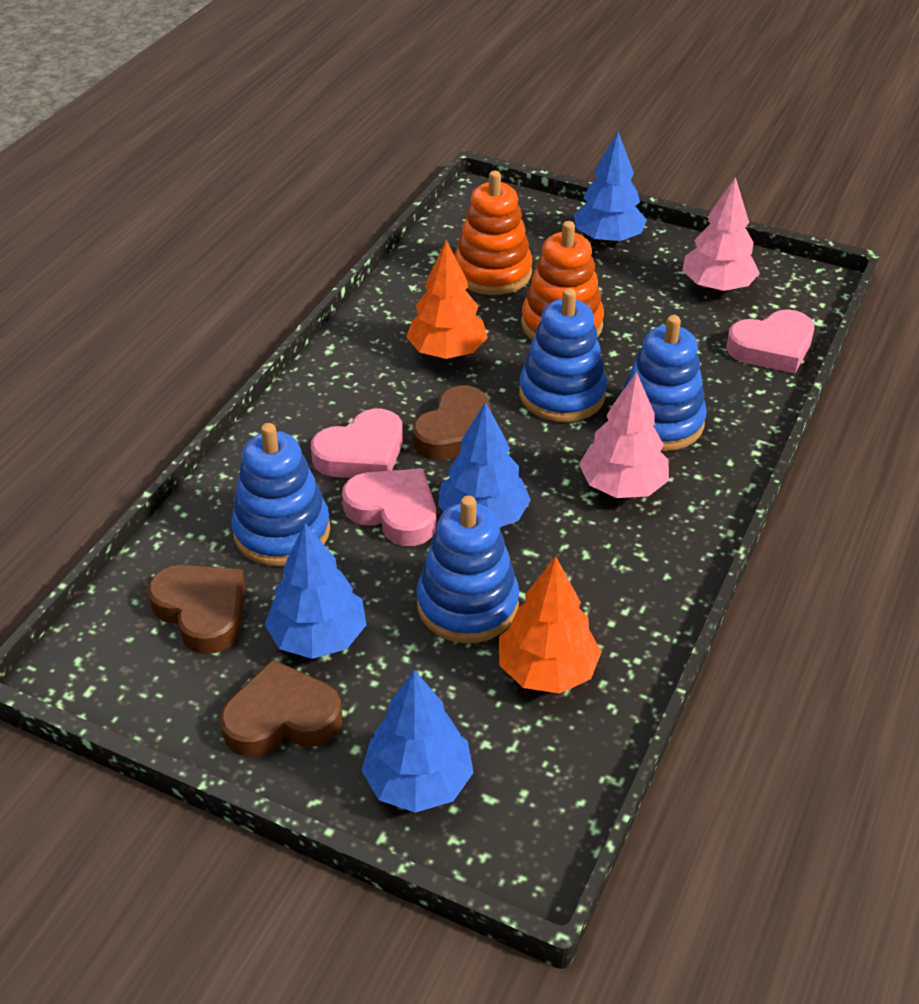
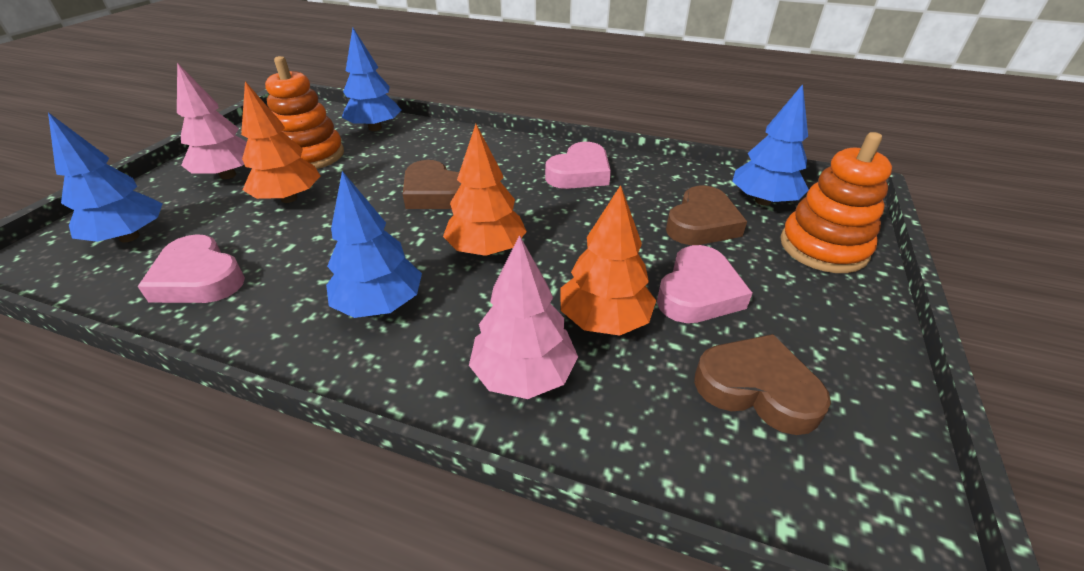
blue stacking toy: 4 -> 0
orange tree: 2 -> 3

